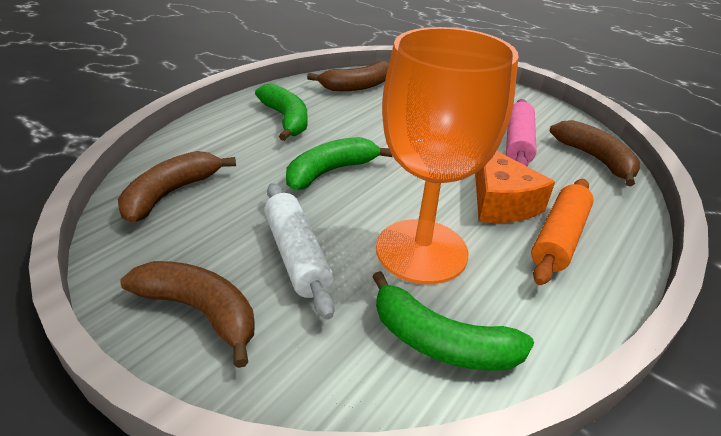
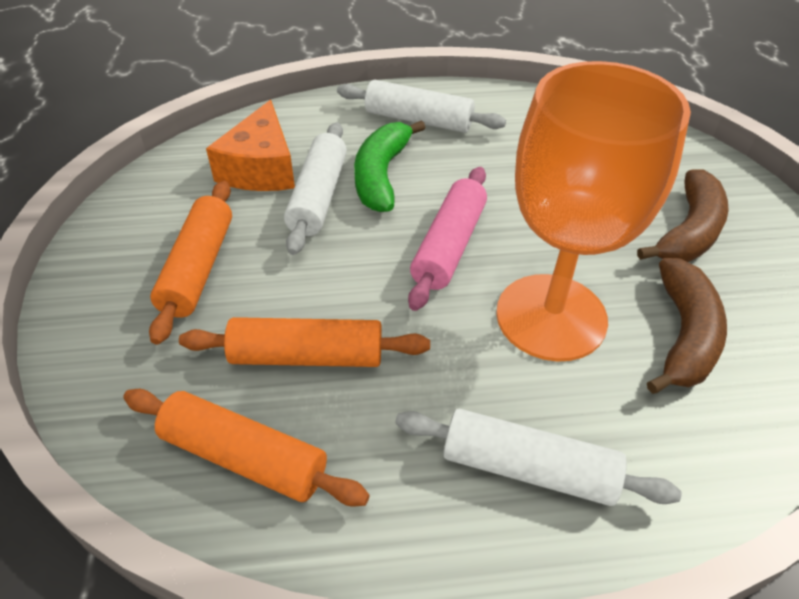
brown banana: 4 -> 2
green banana: 3 -> 1
orange rolling pin: 1 -> 3
white rolling pin: 1 -> 3

